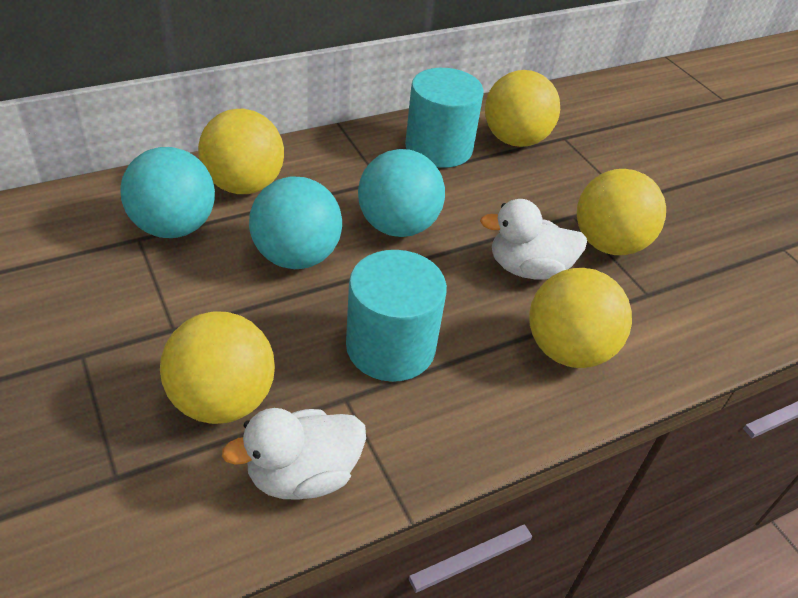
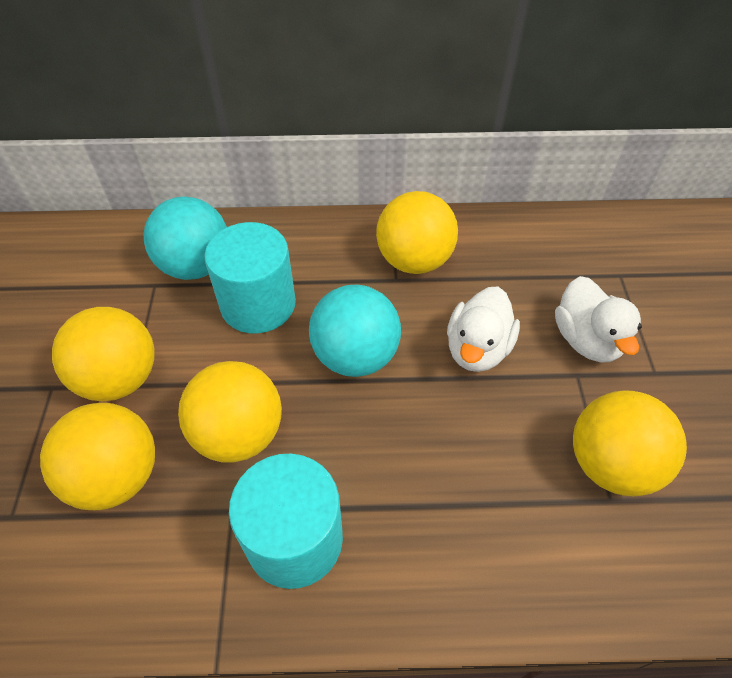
turquoise ball: 3 -> 2

